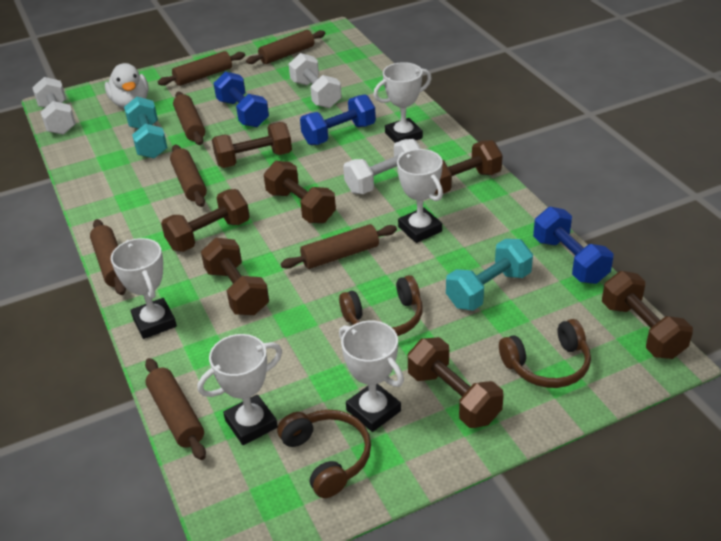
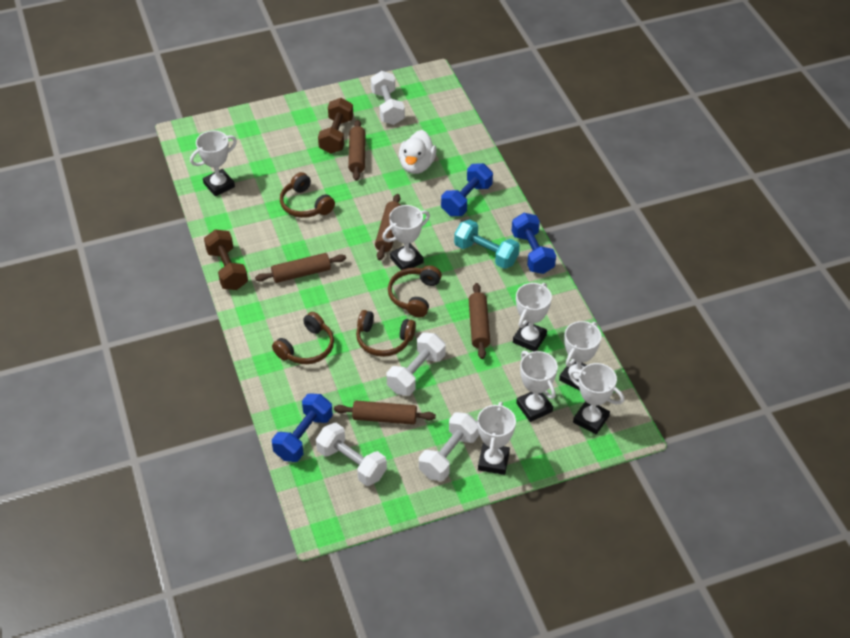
brown dumbbell: 7 -> 2
brown headphones: 3 -> 4
brown rolling pin: 7 -> 5
turquoise dumbbell: 2 -> 1
white dumbbell: 3 -> 4
white trophy: 5 -> 7

